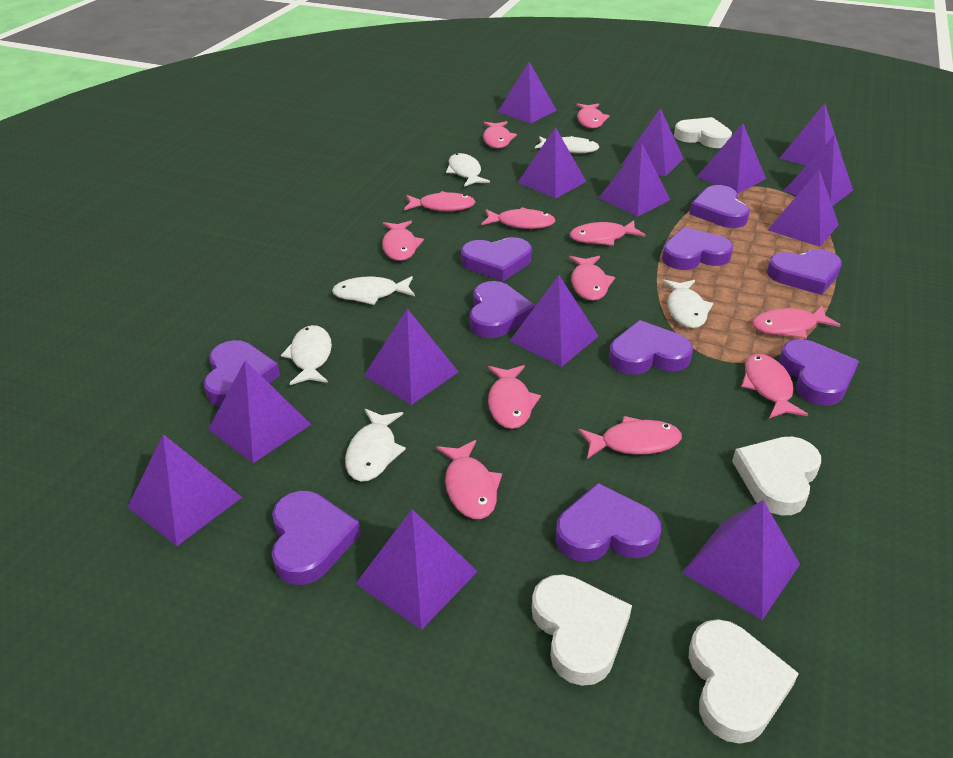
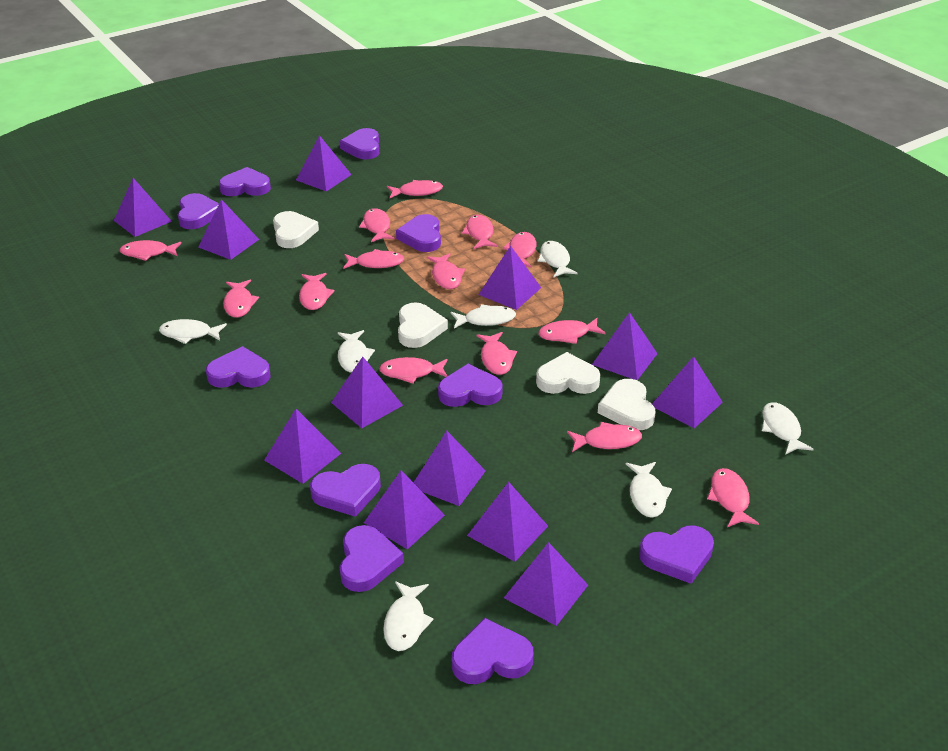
pink fish: 12 -> 14
purple pyramid: 14 -> 12
white fish: 6 -> 7

